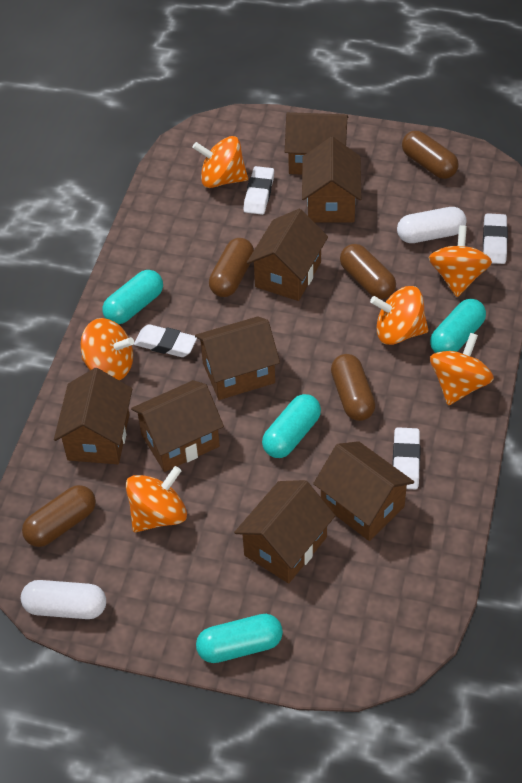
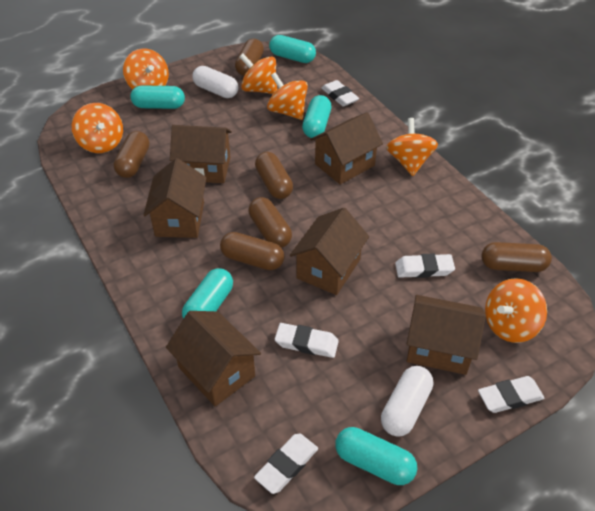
brown capsule: 5 -> 6
brown house: 8 -> 6
turquoise capsule: 4 -> 5
white eraser: 4 -> 5

